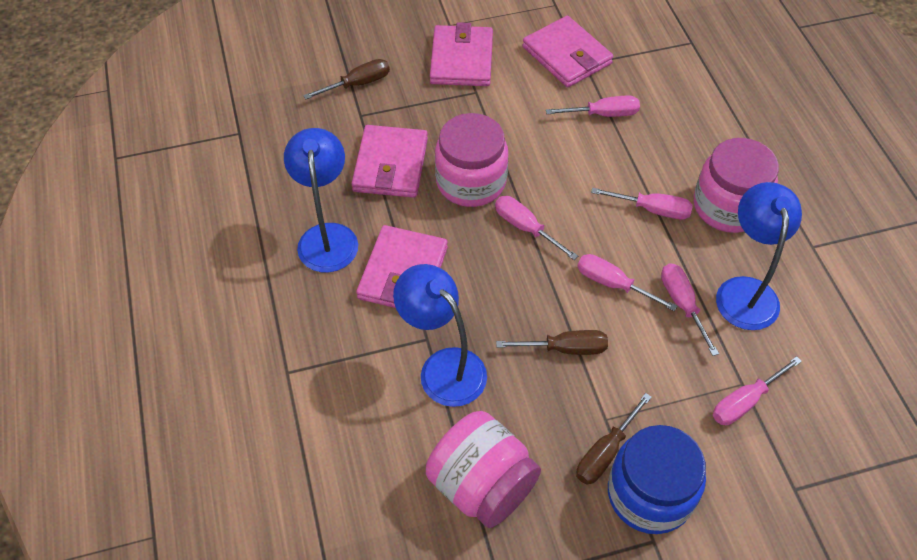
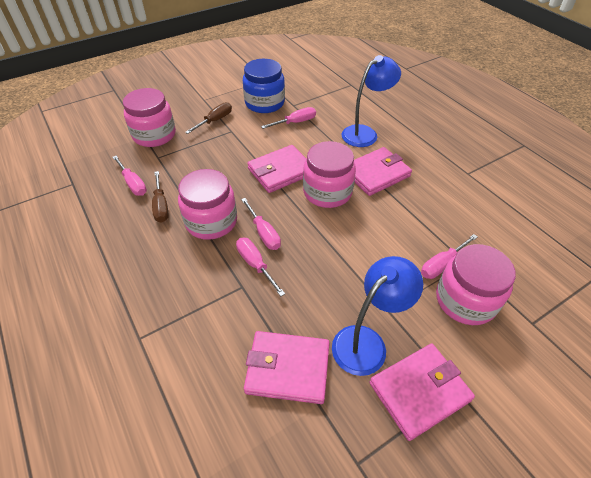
blue lamp: 3 -> 2
brown screwdriver: 3 -> 2
pink jar: 3 -> 4
pink screwdriver: 6 -> 5

